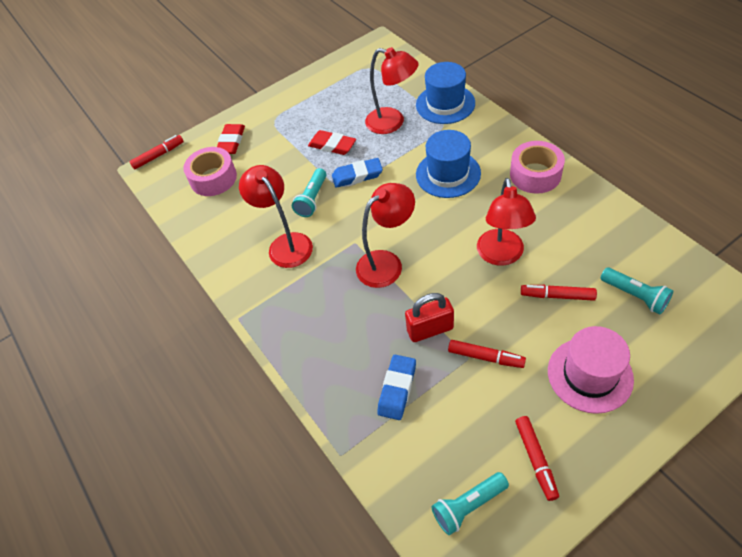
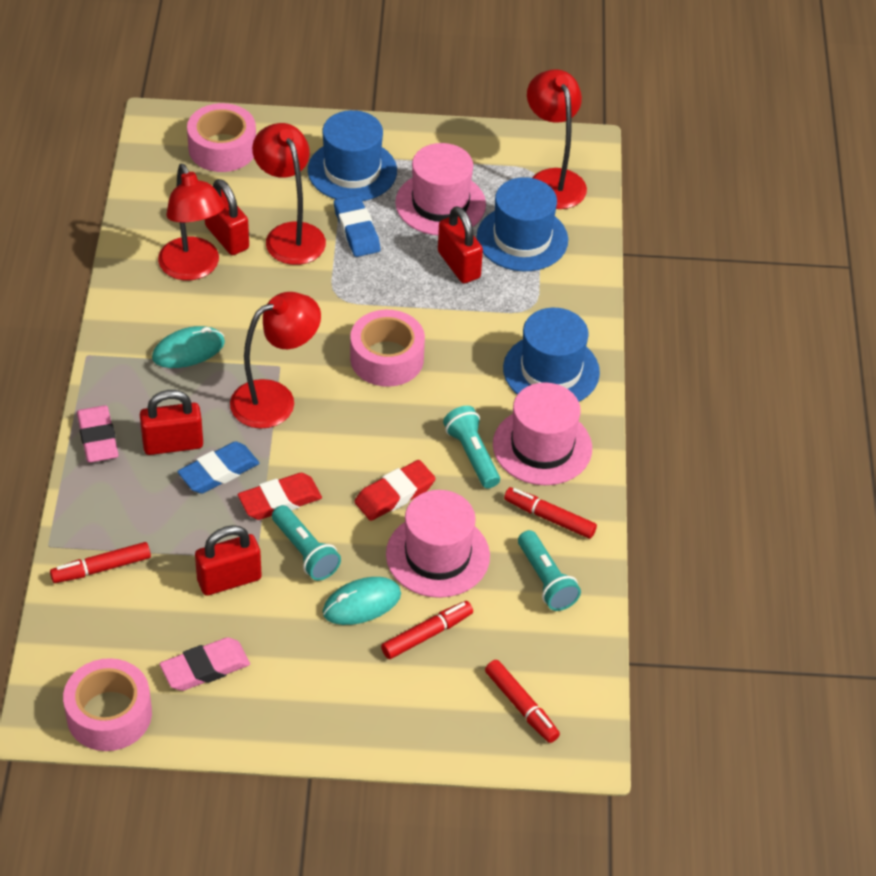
blue hat: 2 -> 3
pink eraser: 0 -> 2
pink hat: 1 -> 3
pink tape: 2 -> 3
red padlock: 1 -> 4
turquoise mouse: 0 -> 2

